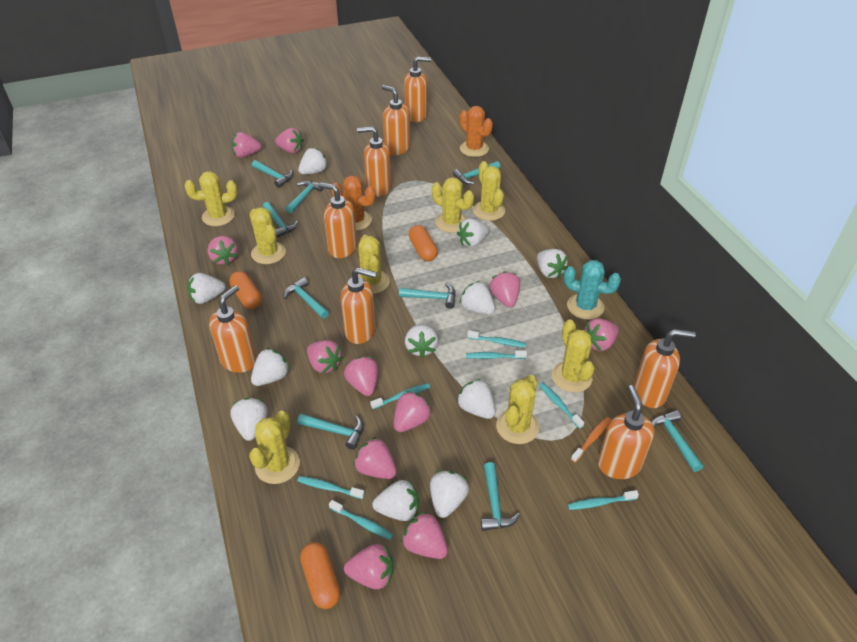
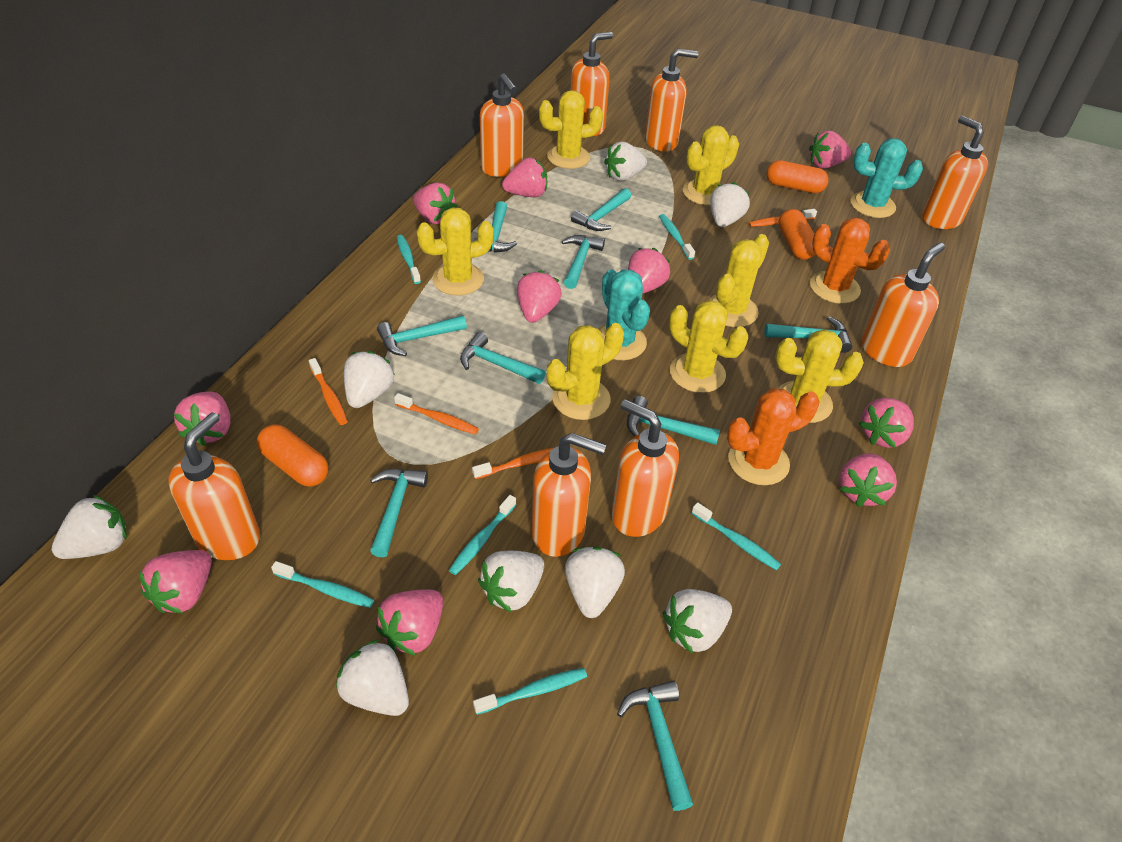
orange toothbrush: 1 -> 4
pink strawberry: 11 -> 10
turquoise cactus: 1 -> 2
turquoise toothbrush: 7 -> 6
white strawberry: 11 -> 8
yellow cactus: 8 -> 7

